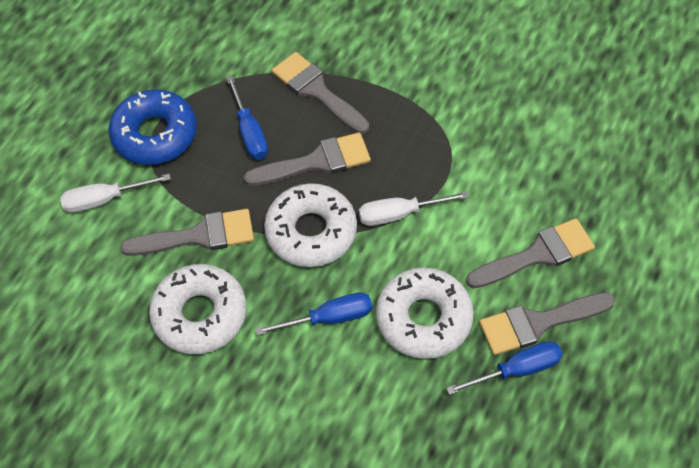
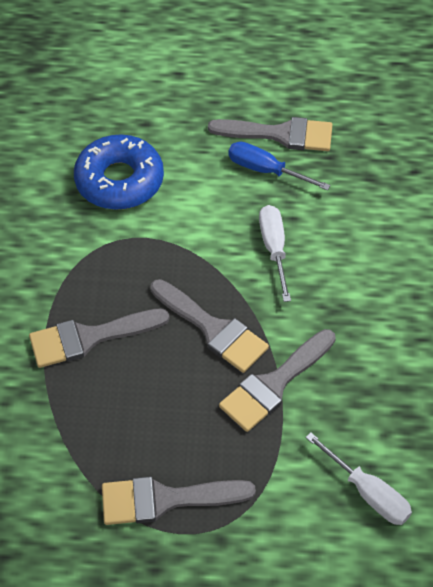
blue screwdriver: 3 -> 1
white donut: 3 -> 0

